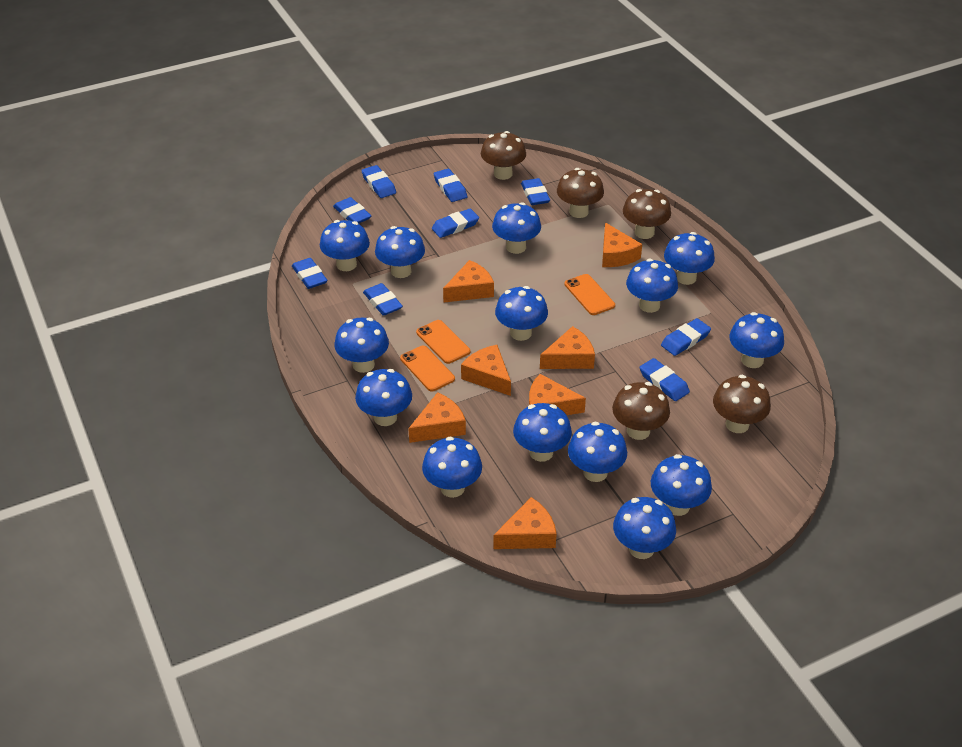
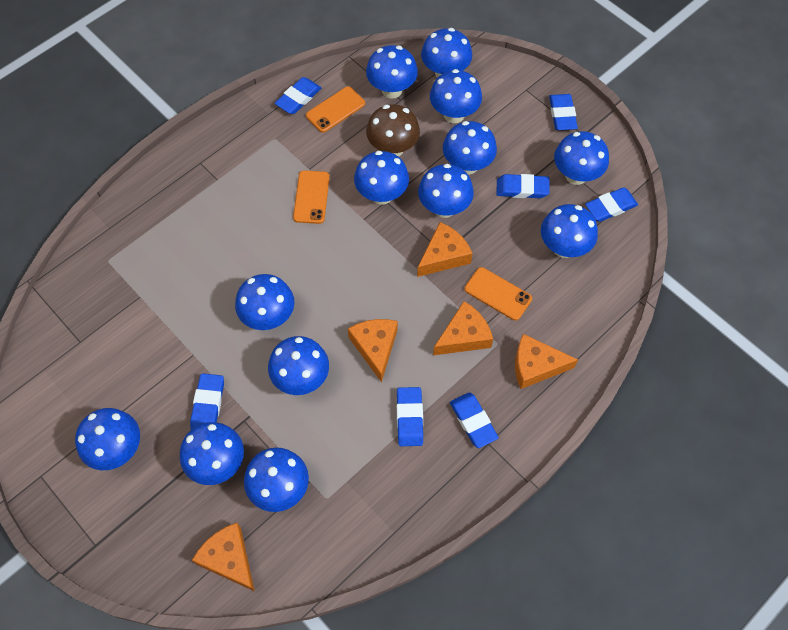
blue eraser: 9 -> 7
blue mushroom: 14 -> 13
brown mushroom: 5 -> 1
orange cheese: 7 -> 5

